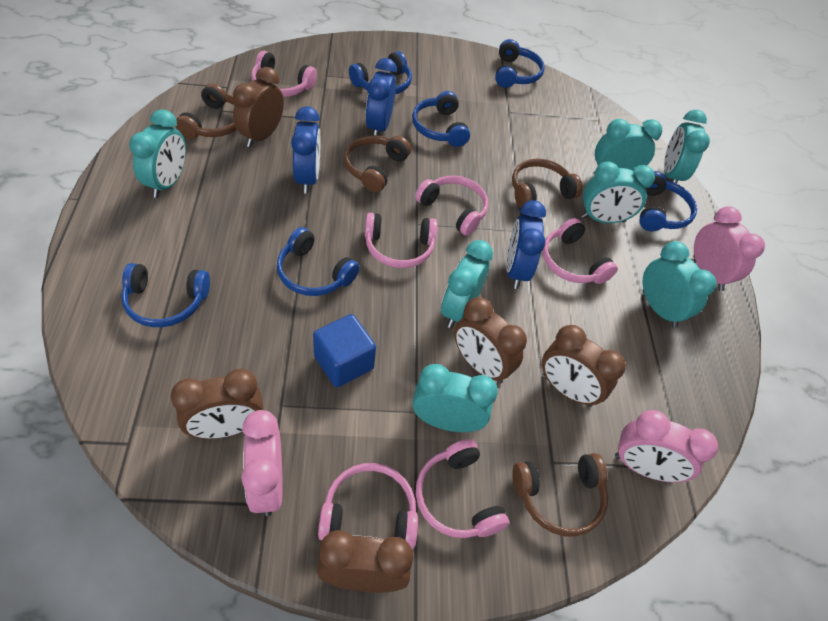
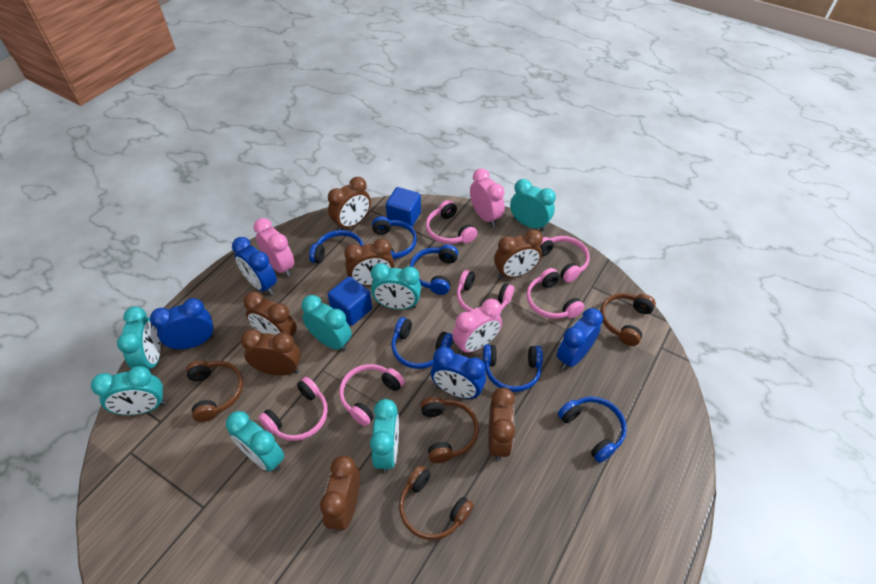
blue clock: 3 -> 4
blue cube: 1 -> 2
brown clock: 5 -> 7

